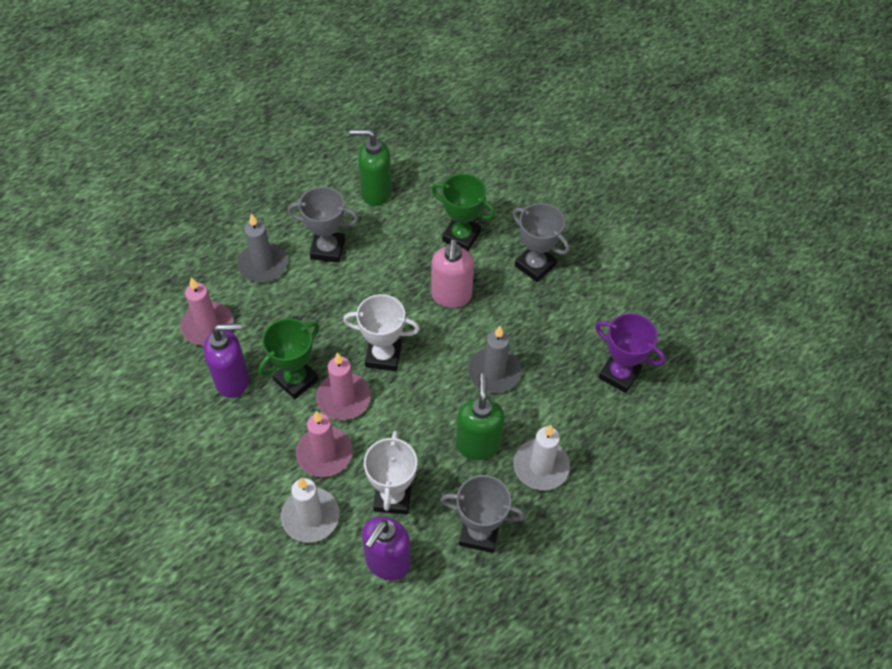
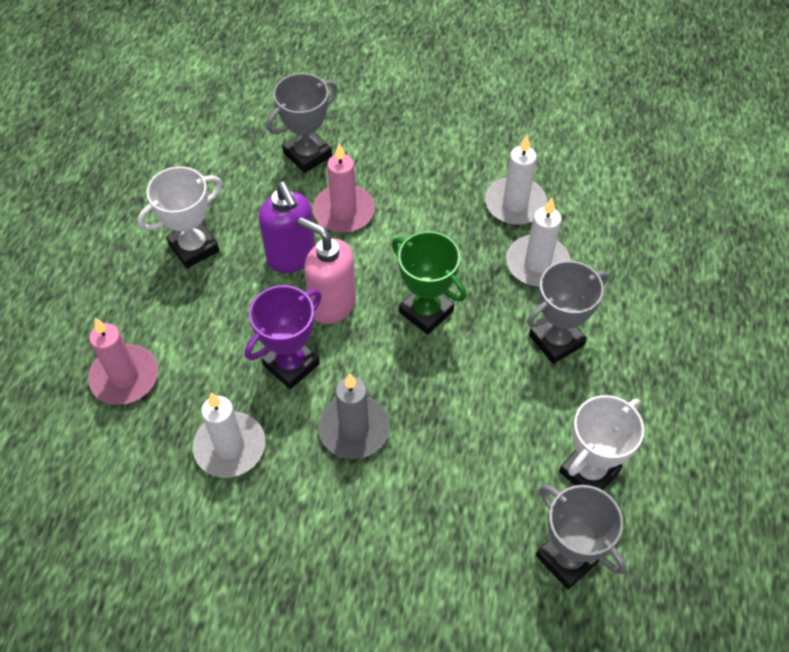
green soap dispenser: 2 -> 0
green trophy: 2 -> 1
grey candle: 2 -> 1
pink candle: 3 -> 2
purple soap dispenser: 2 -> 1
white candle: 2 -> 3

